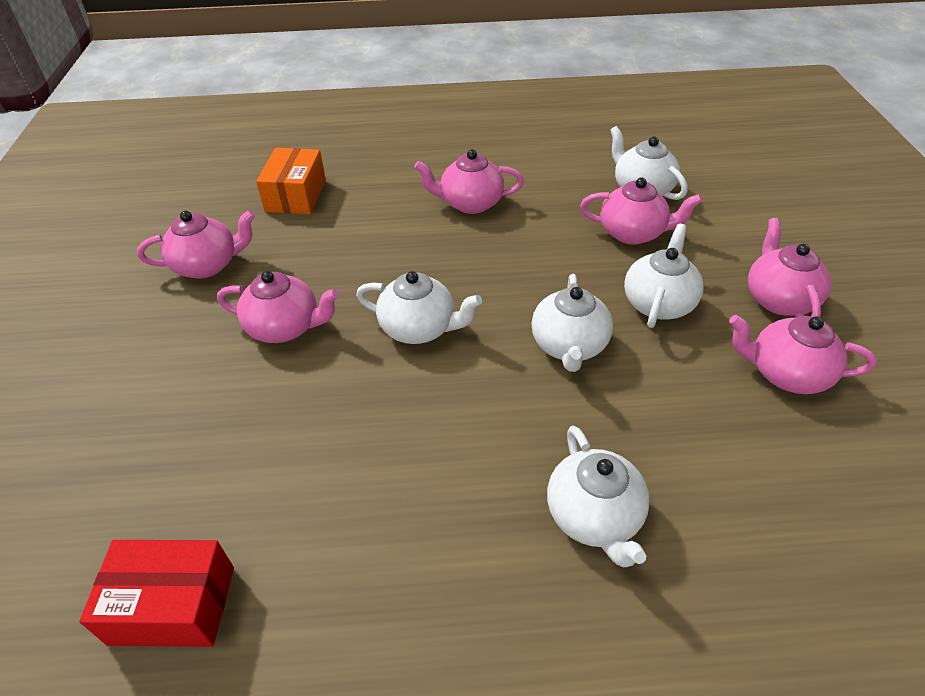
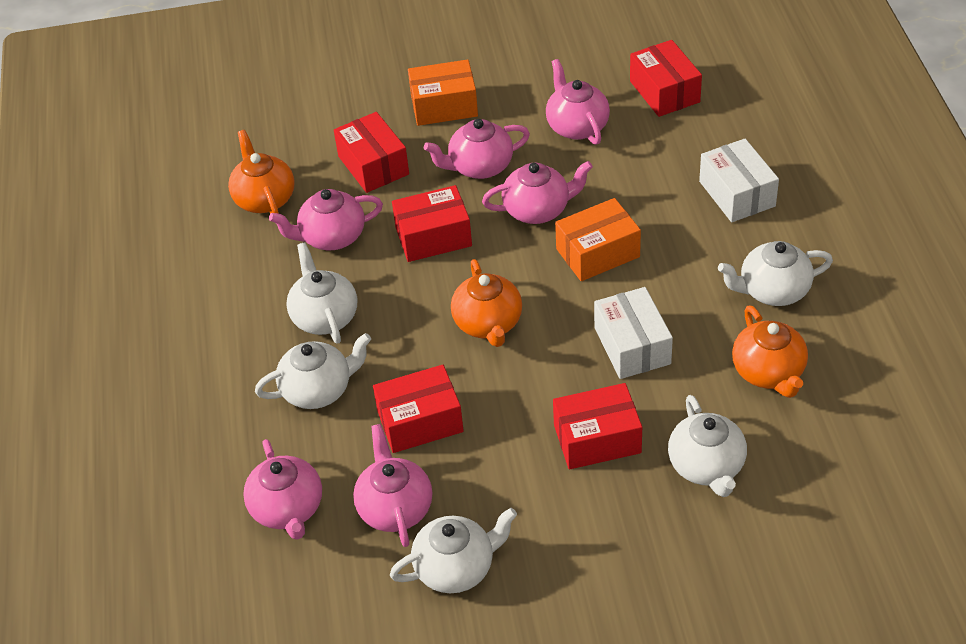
orange box: 1 -> 2
orange teapot: 0 -> 3
red box: 1 -> 5
white box: 0 -> 2

